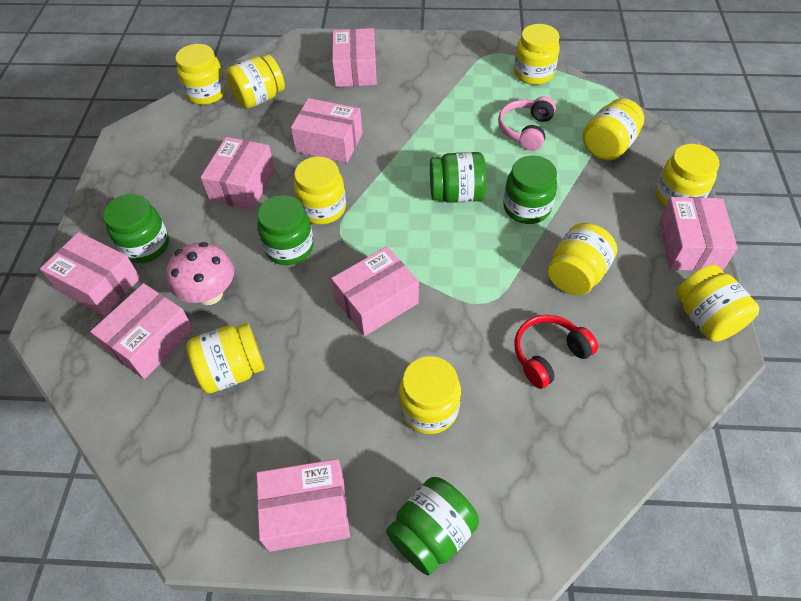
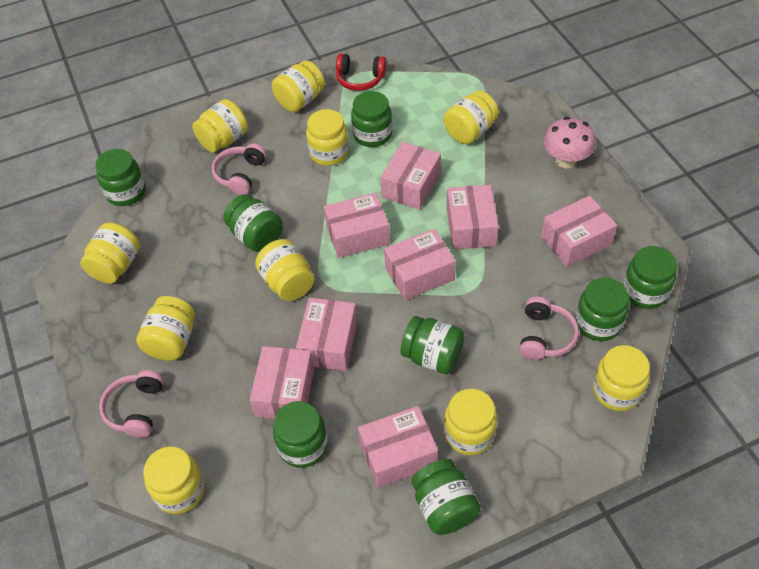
green jar: 5 -> 8
pink headphones: 1 -> 3

